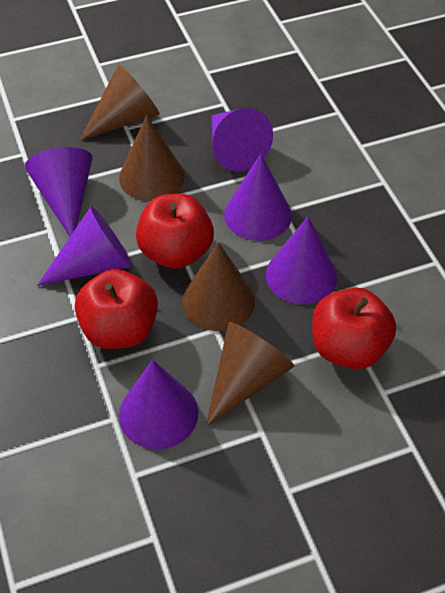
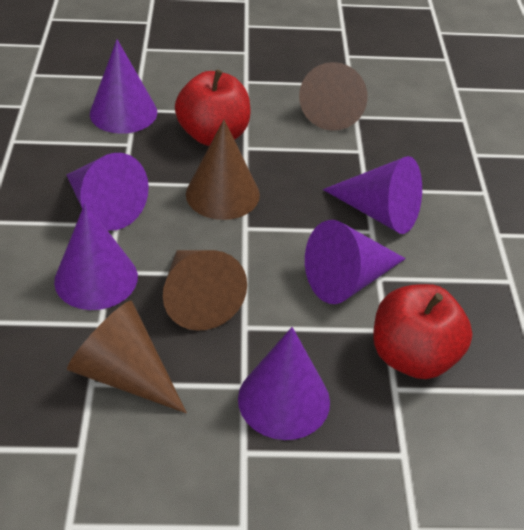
red apple: 3 -> 2

